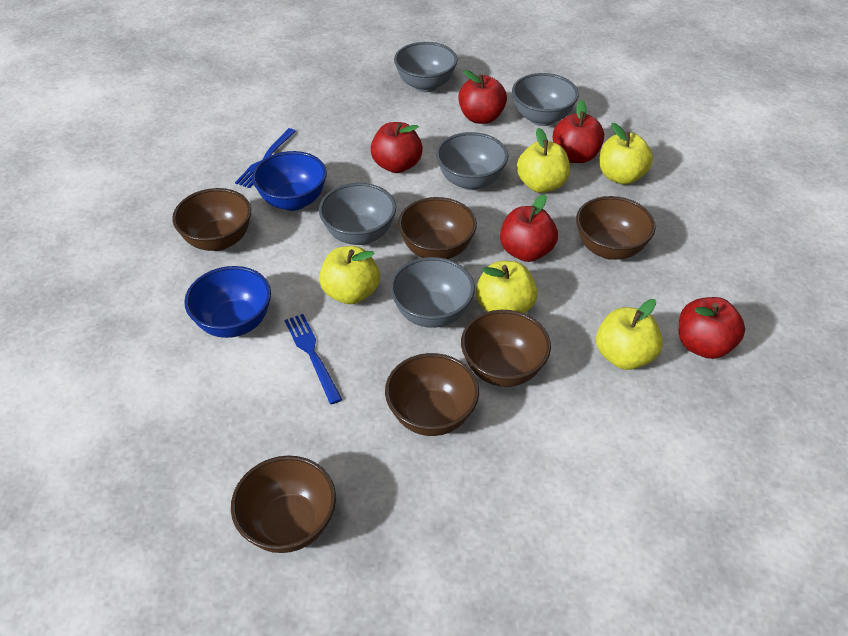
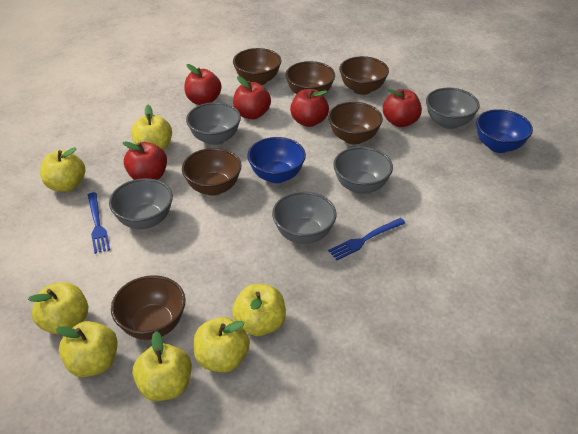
yellow apple: 5 -> 7

